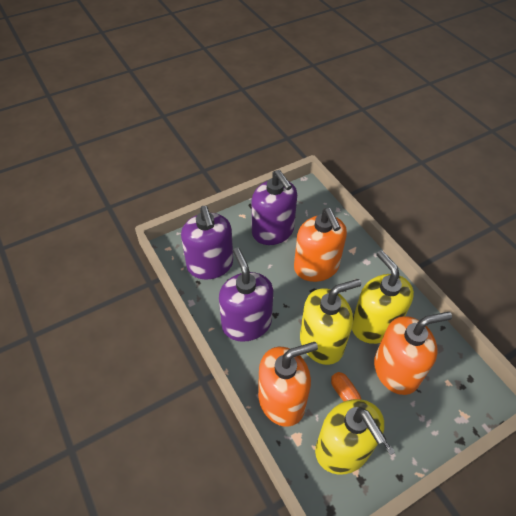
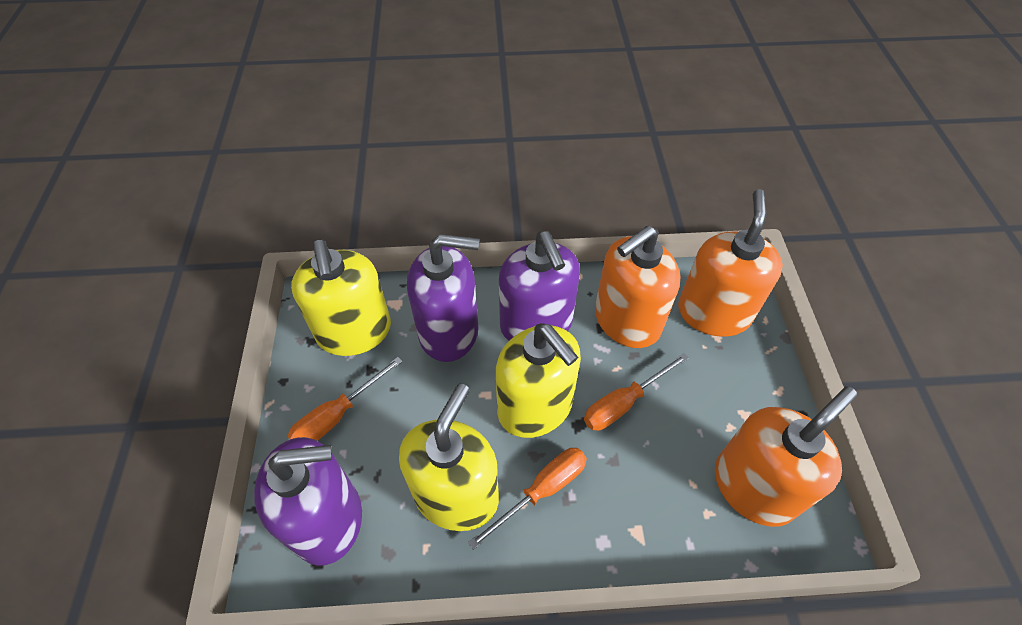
orange screwdriver: 1 -> 3

